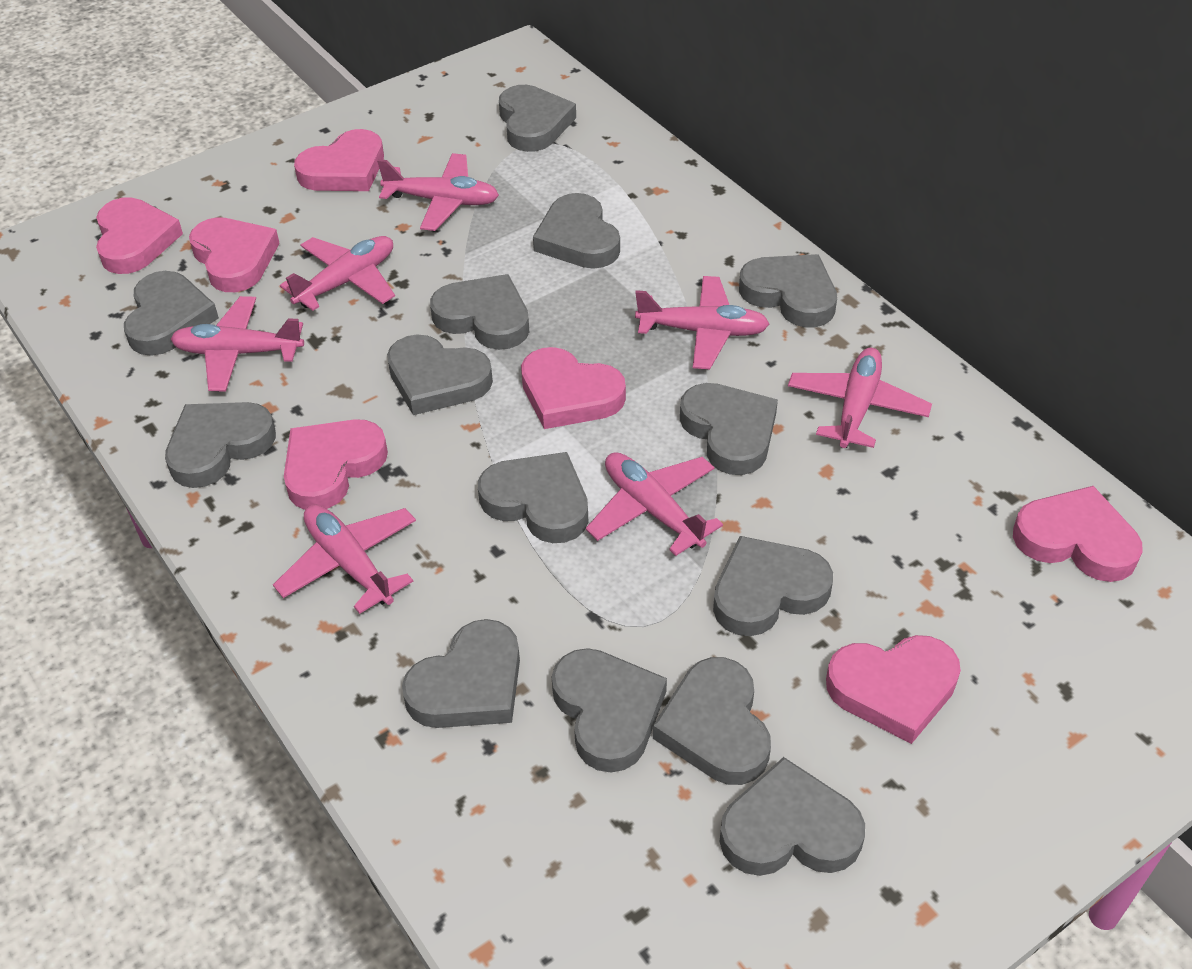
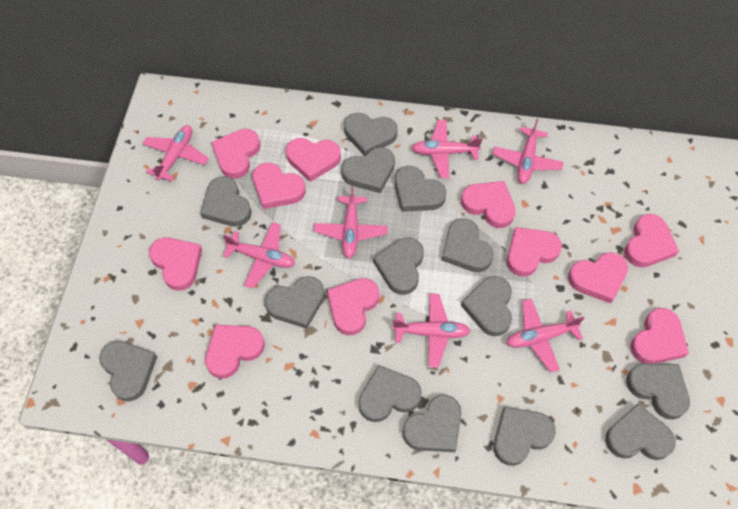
pink heart: 7 -> 11

